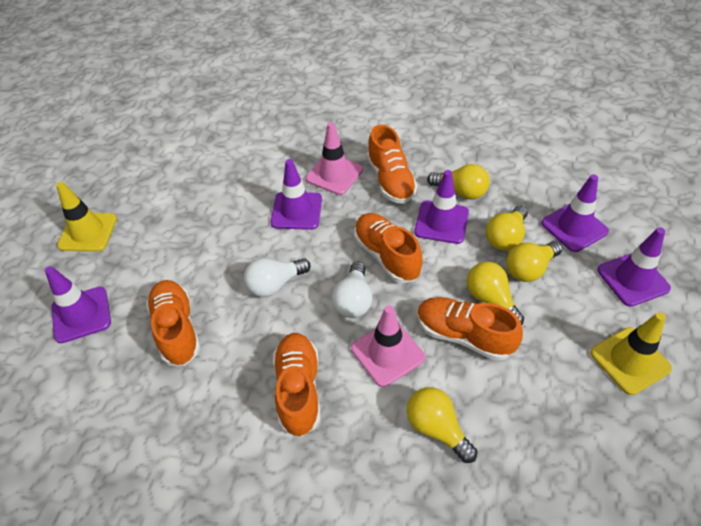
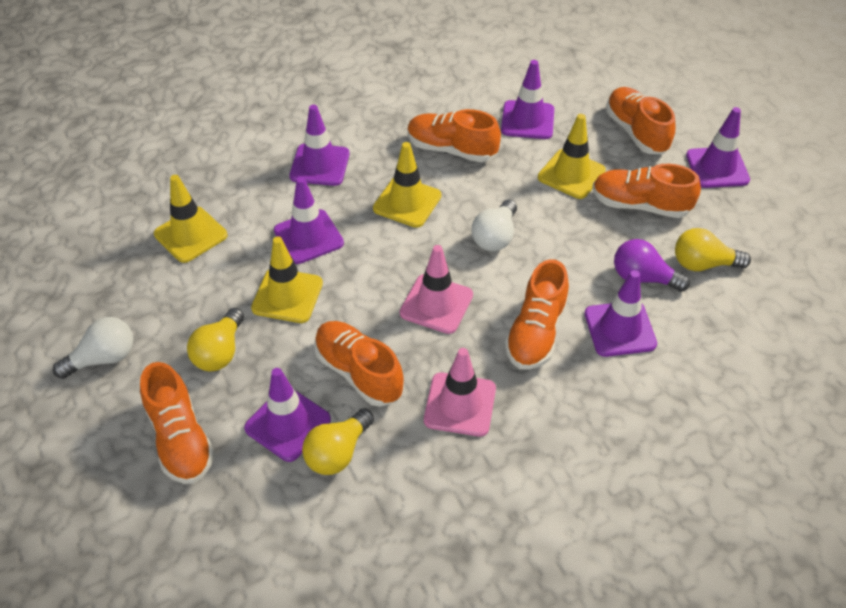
orange shoe: 5 -> 6
purple light bulb: 0 -> 1
purple traffic cone: 5 -> 6
yellow light bulb: 5 -> 3
yellow traffic cone: 2 -> 4

